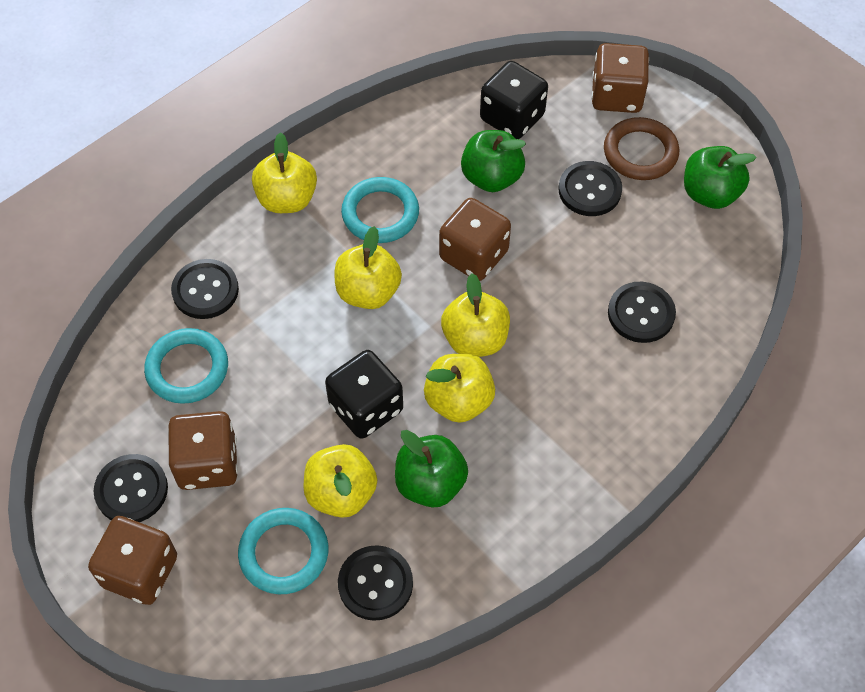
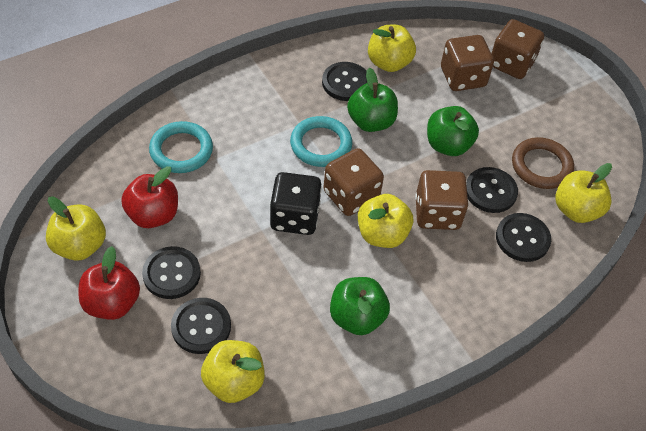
black dice: 2 -> 1
red apple: 0 -> 2
turquoise ring: 3 -> 2

